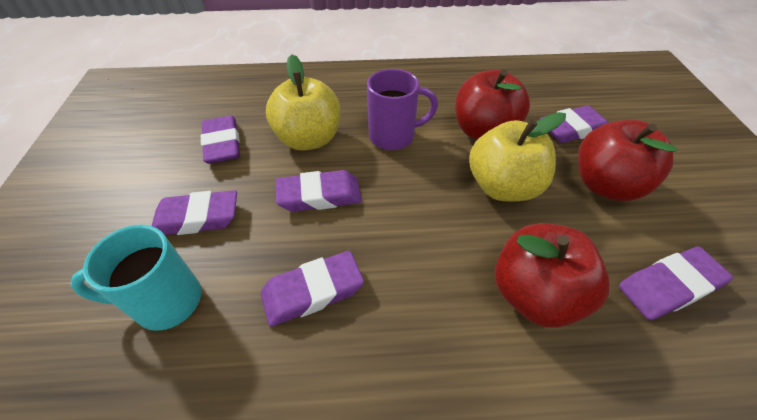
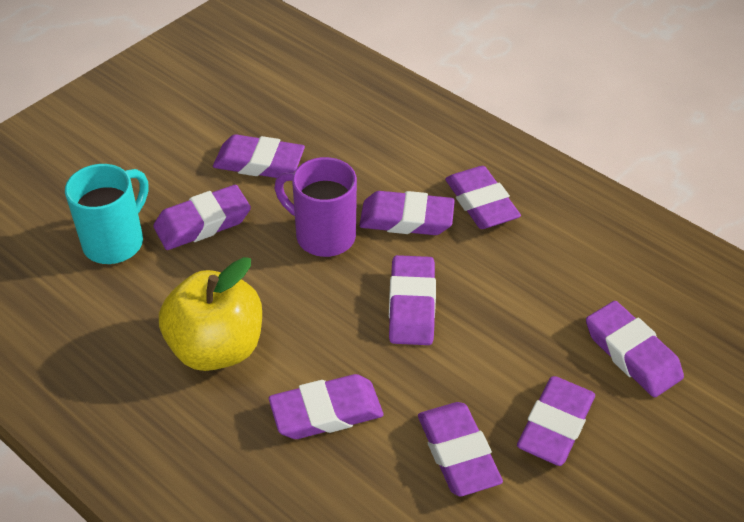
purple eraser: 6 -> 9
red apple: 3 -> 0
yellow apple: 2 -> 1

